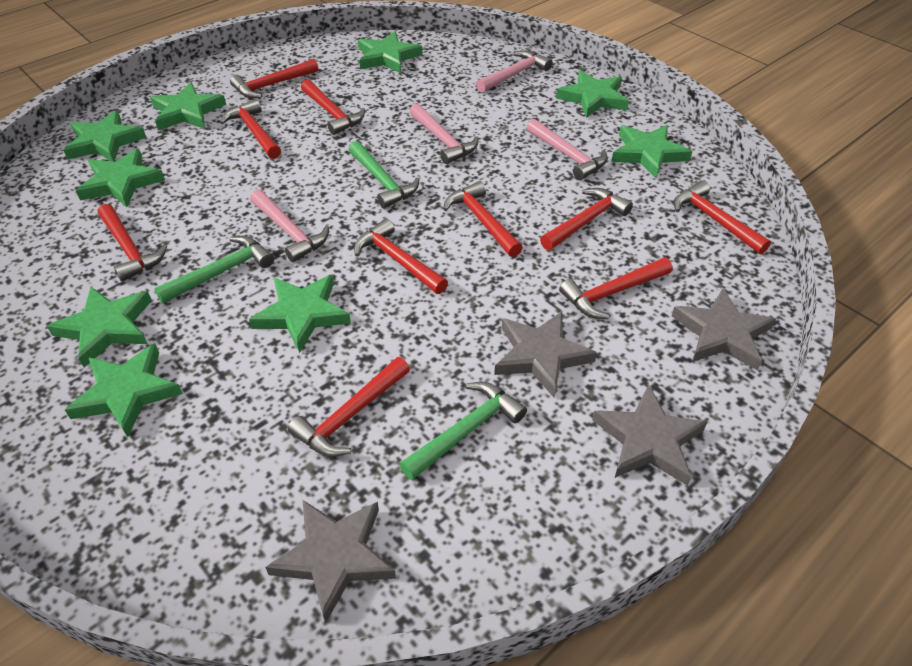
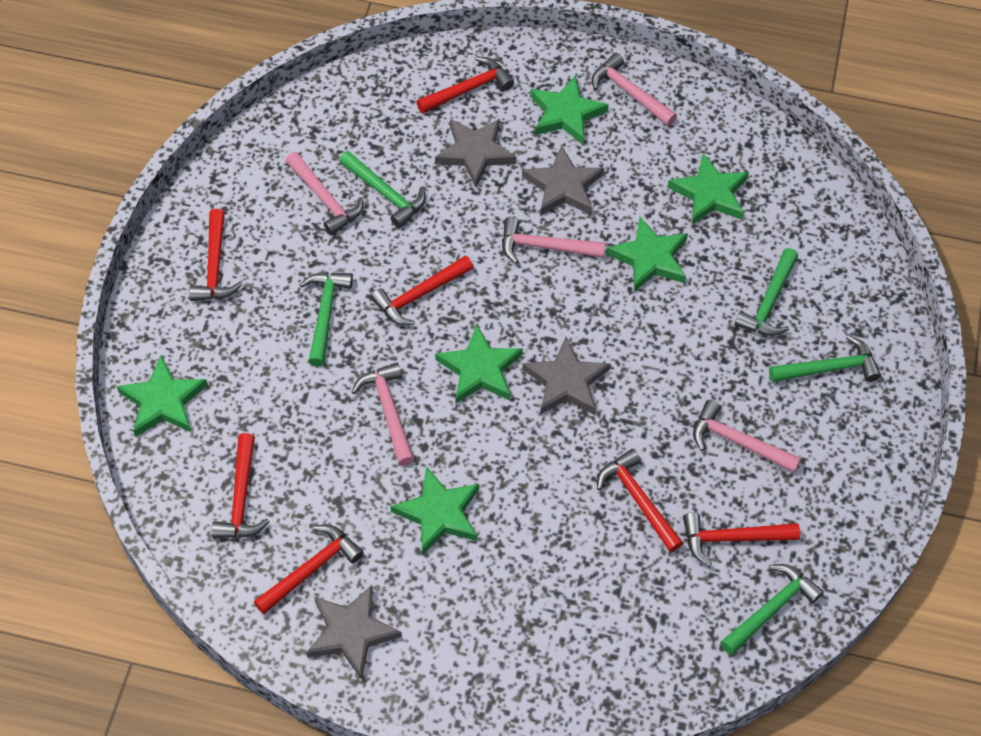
green hammer: 3 -> 5
green star: 9 -> 6
pink hammer: 4 -> 5
red hammer: 10 -> 7

